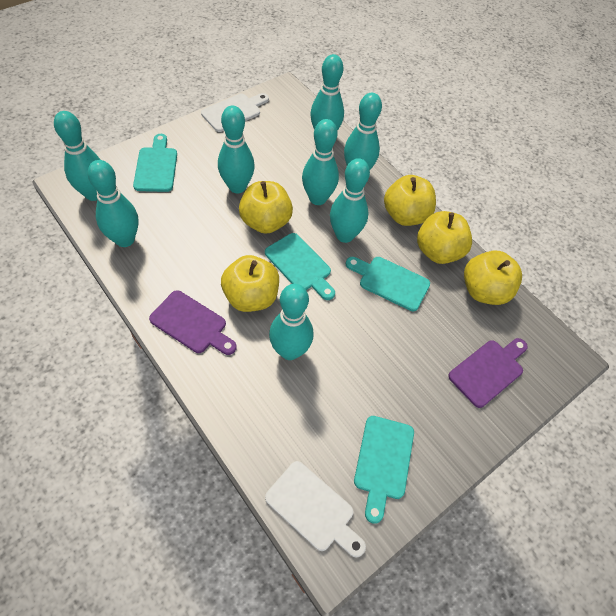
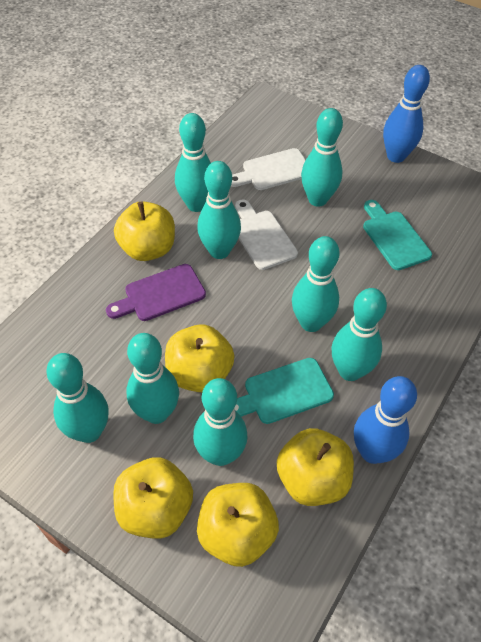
blue bowling pin: 0 -> 2
purple cutting board: 2 -> 1
turquoise cutting board: 4 -> 2

